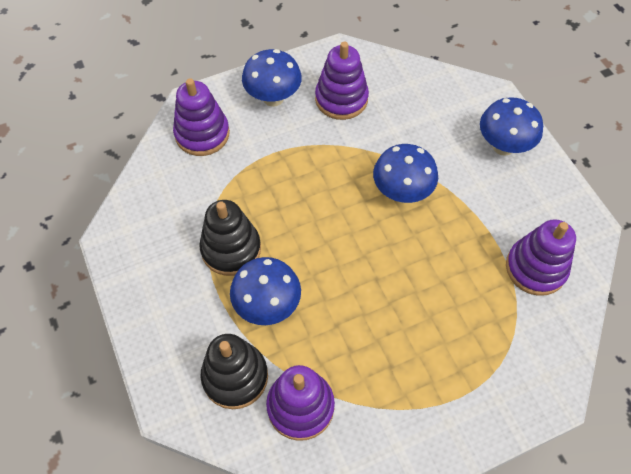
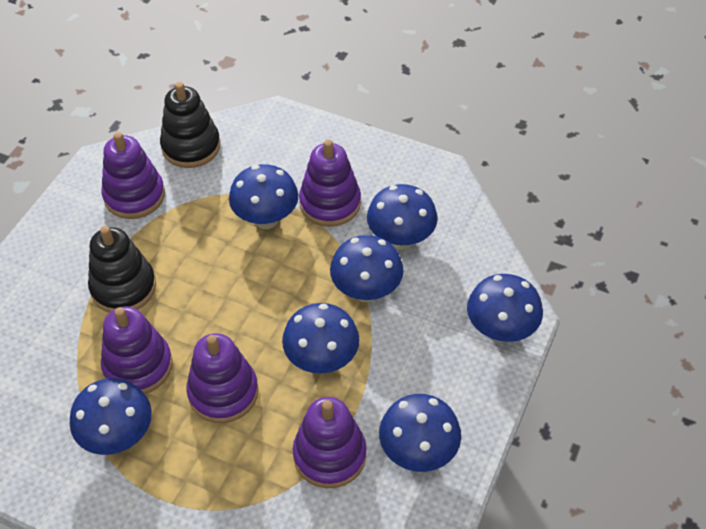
blue mushroom: 4 -> 7
purple stacking toy: 4 -> 5

